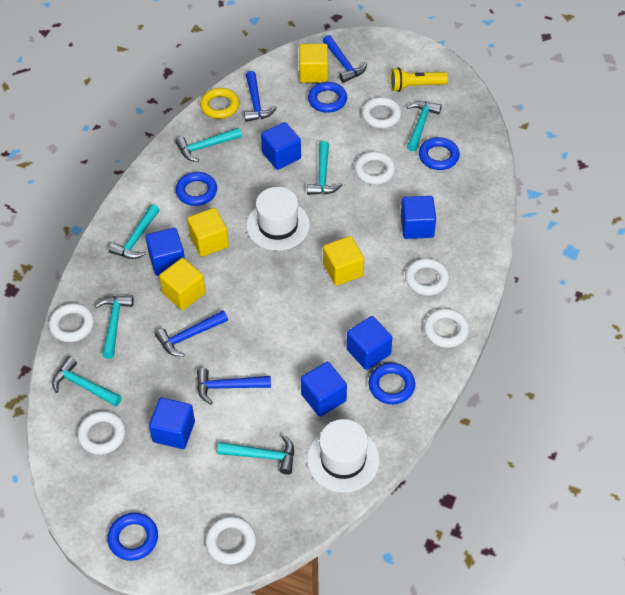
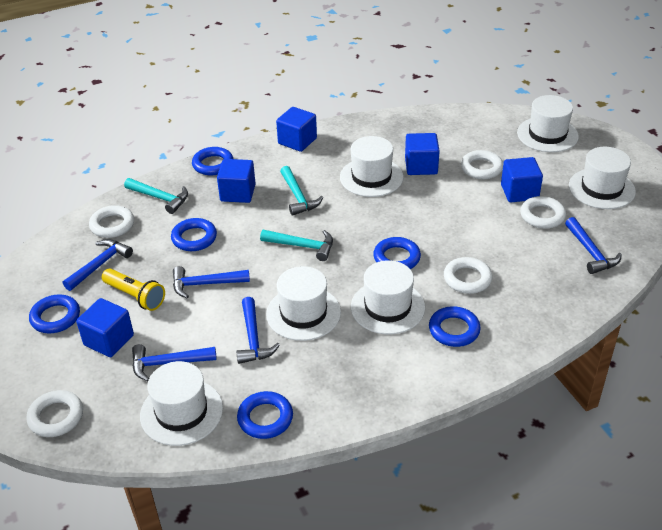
blue cube: 6 -> 5
blue hammer: 4 -> 5
blue ring: 5 -> 6
turquoise hammer: 7 -> 3
white hat: 2 -> 6
white ring: 7 -> 5
yellow cube: 4 -> 0
yellow ring: 1 -> 0

